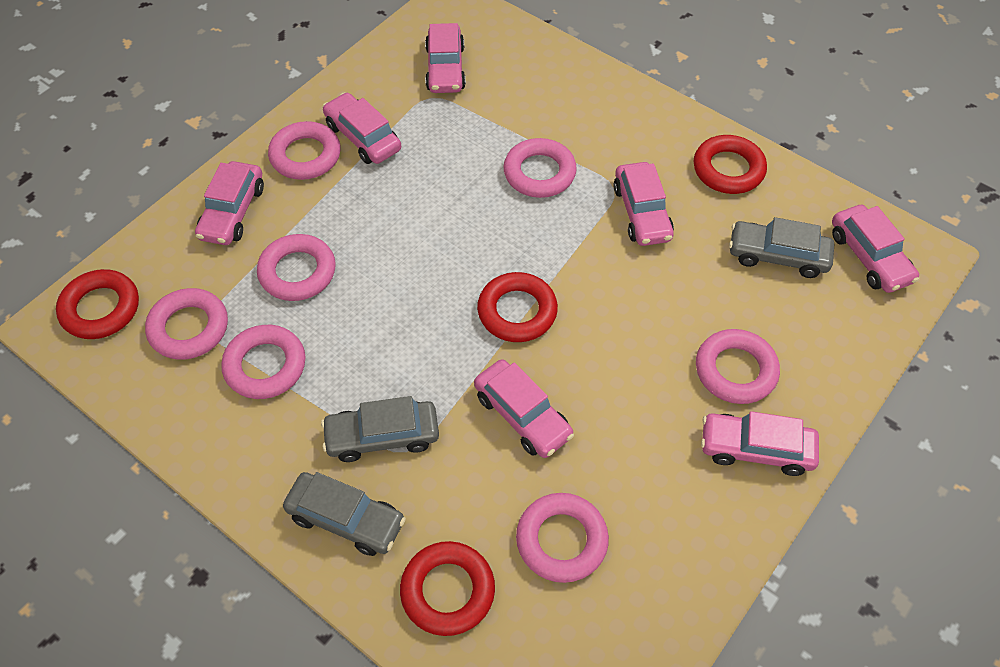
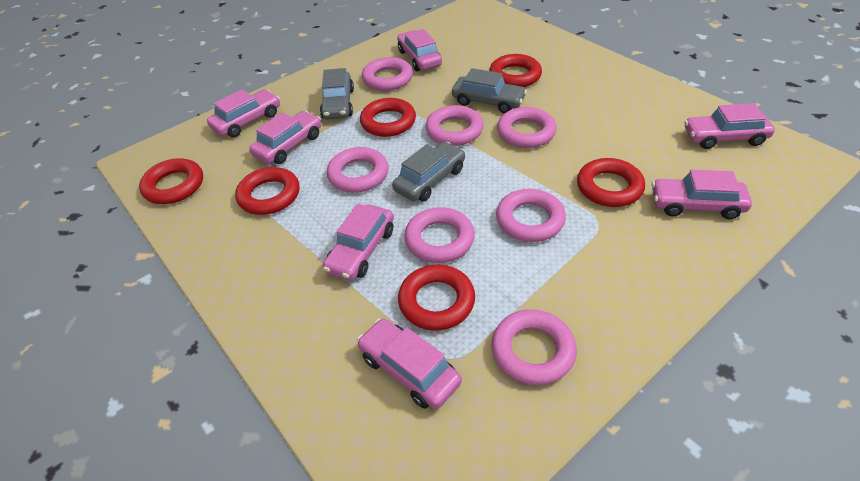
red ring: 4 -> 6

